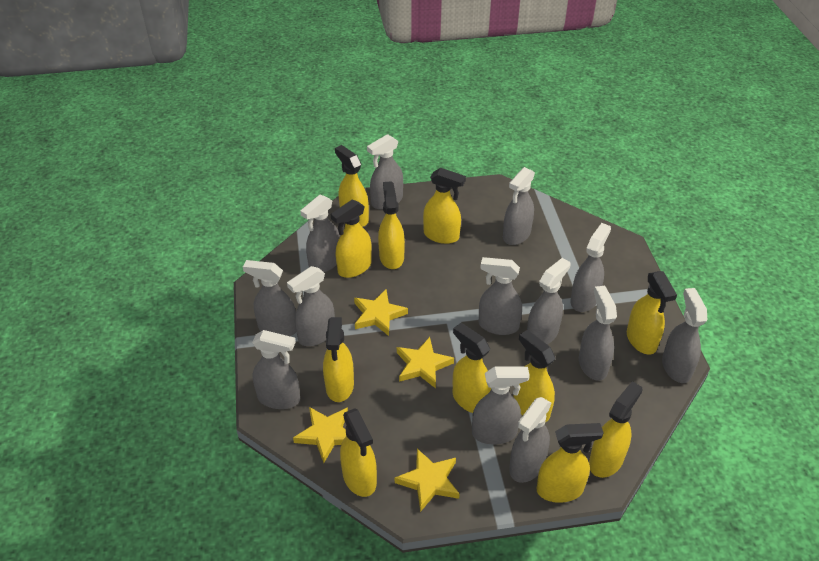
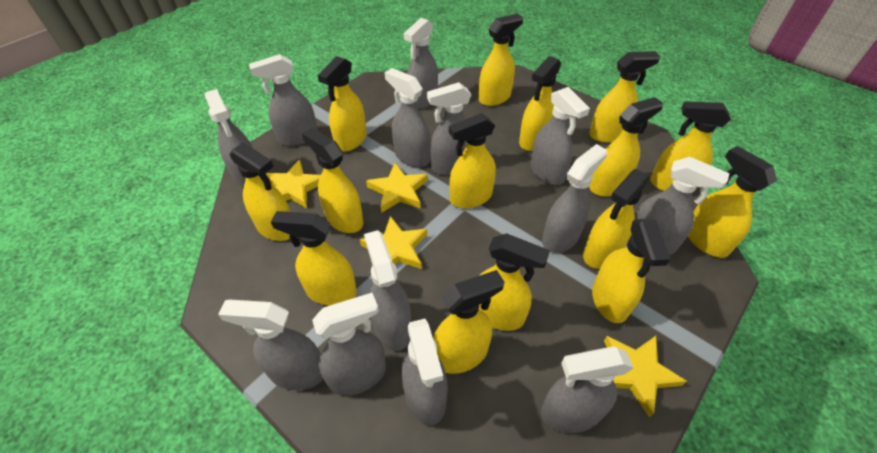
yellow spray bottle: 11 -> 15

